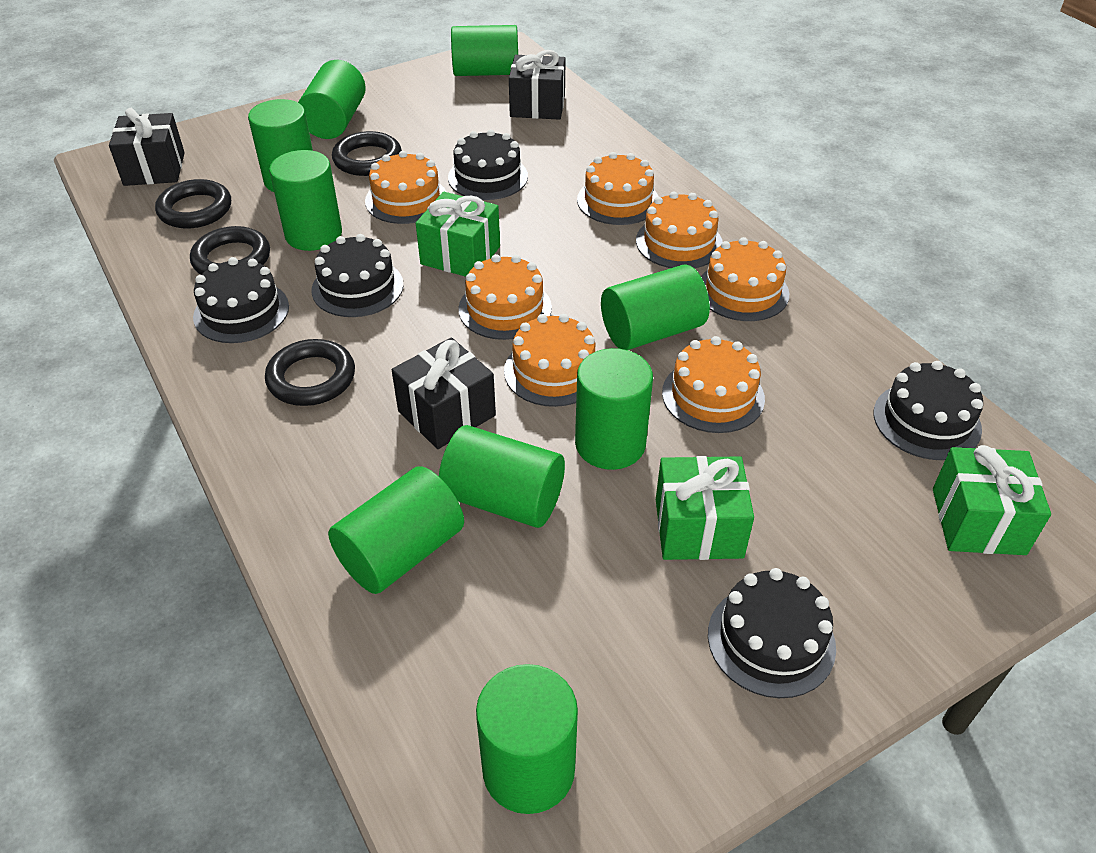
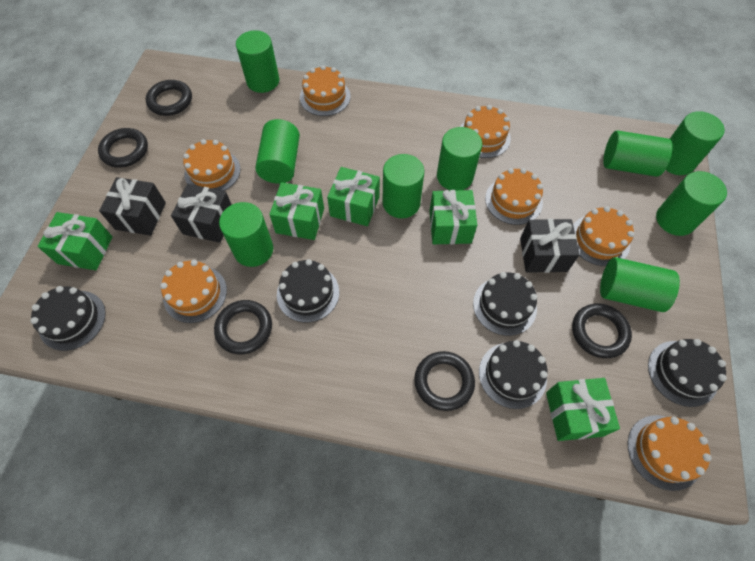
black ring: 4 -> 5
green gift: 3 -> 5

